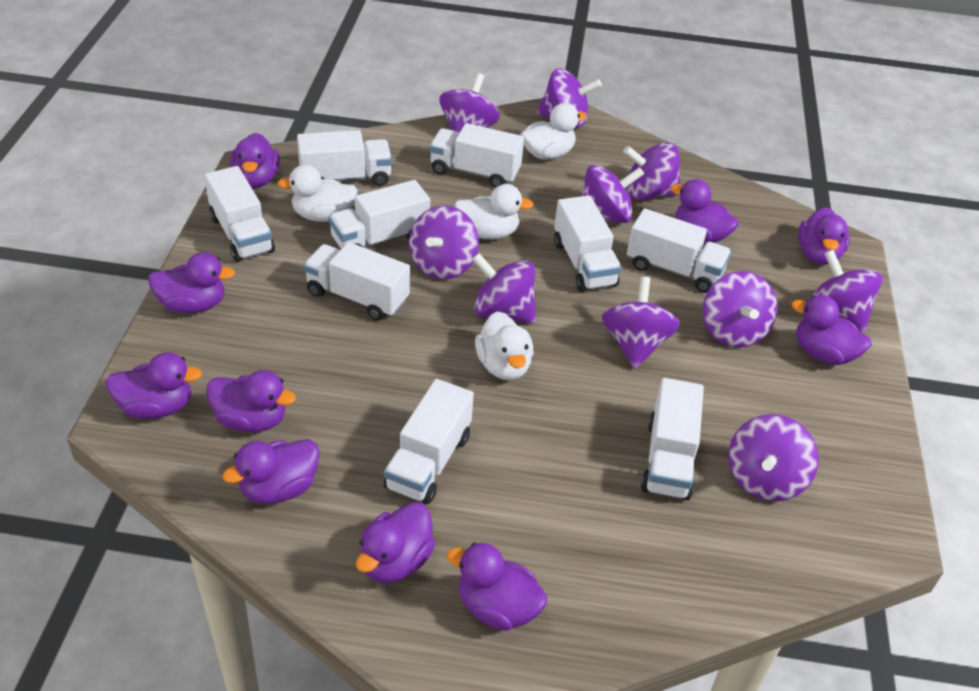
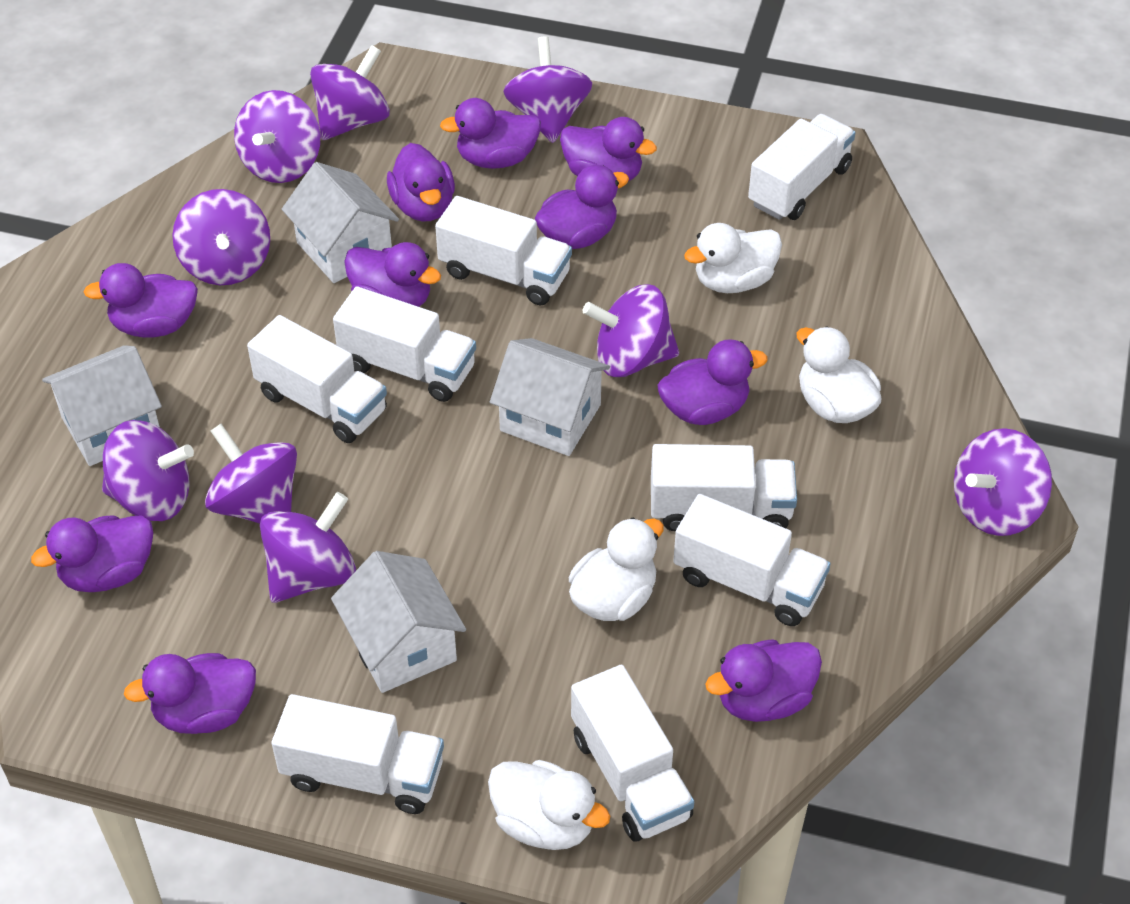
purple spinning top: 10 -> 9
white house: 0 -> 4
white truck: 9 -> 8

